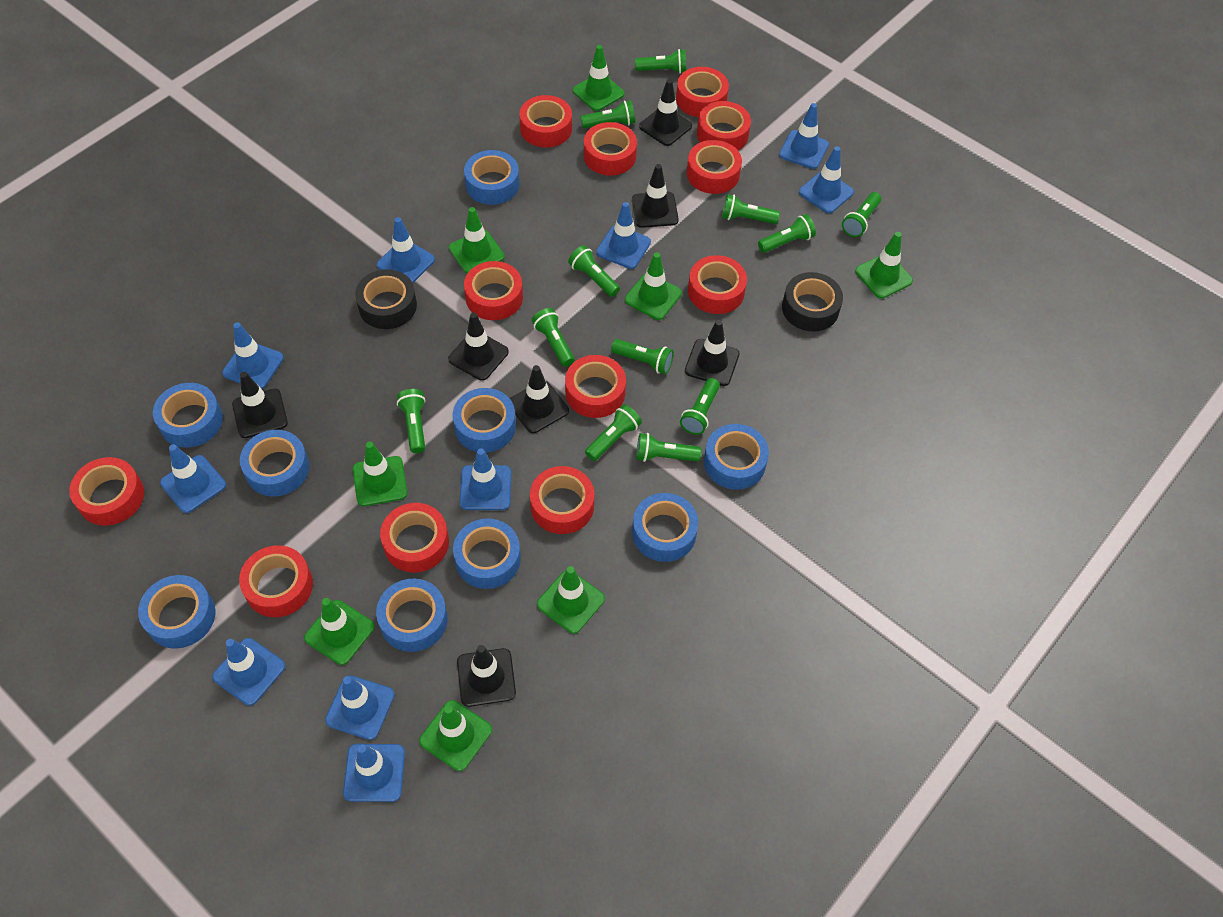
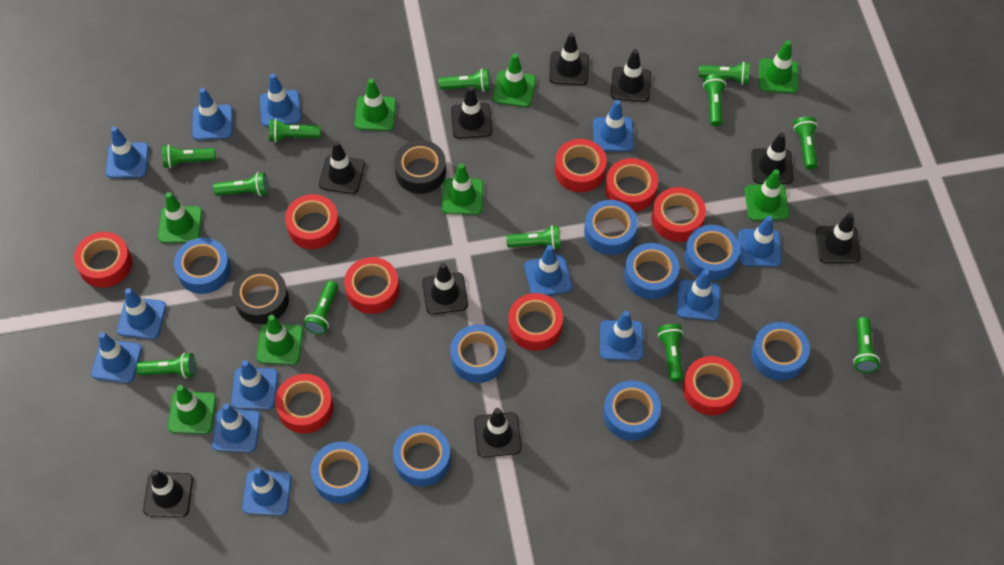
black traffic cone: 7 -> 9
blue traffic cone: 10 -> 13
red tape: 12 -> 9

